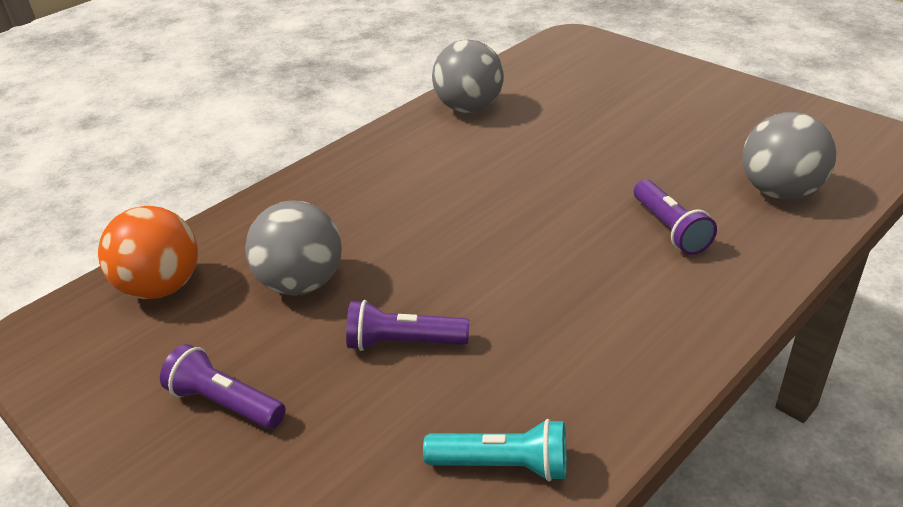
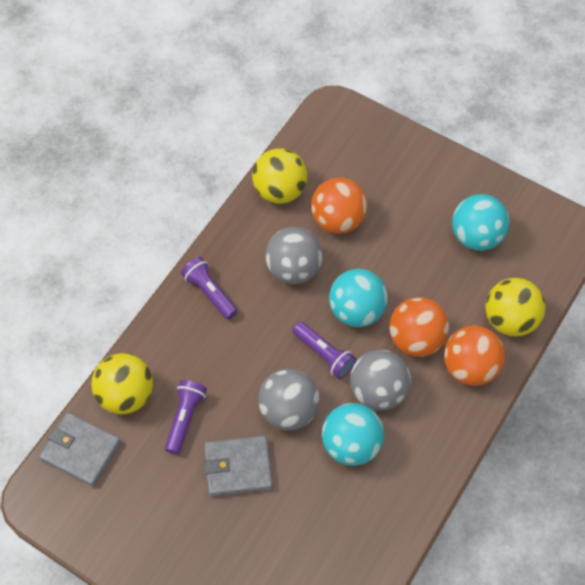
grey wallet: 0 -> 2
orange ball: 1 -> 3
turquoise ball: 0 -> 3
turquoise flashlight: 1 -> 0
yellow ball: 0 -> 3

